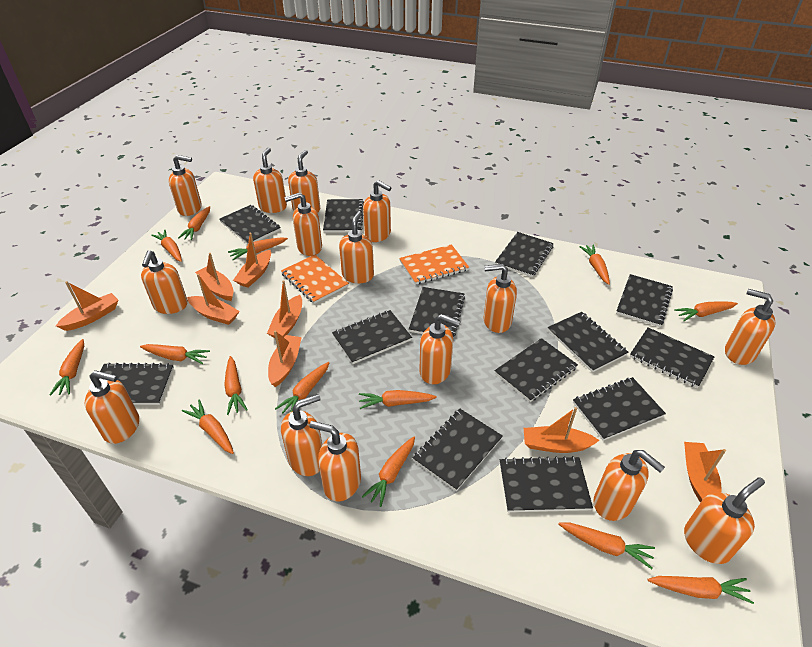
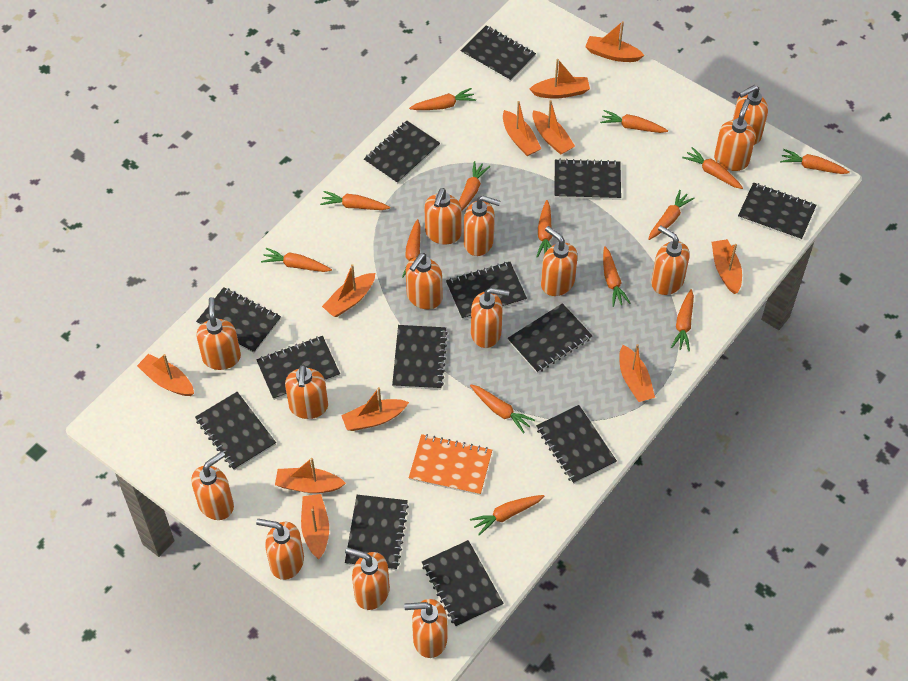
orange boat: 8 -> 11
orange notebook: 2 -> 1
orange soap dispenser: 15 -> 14

